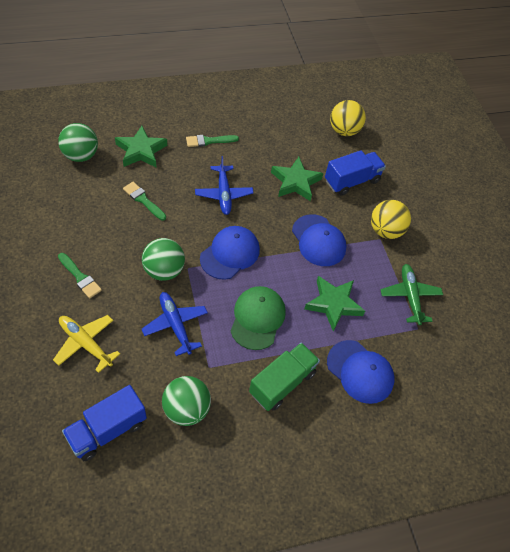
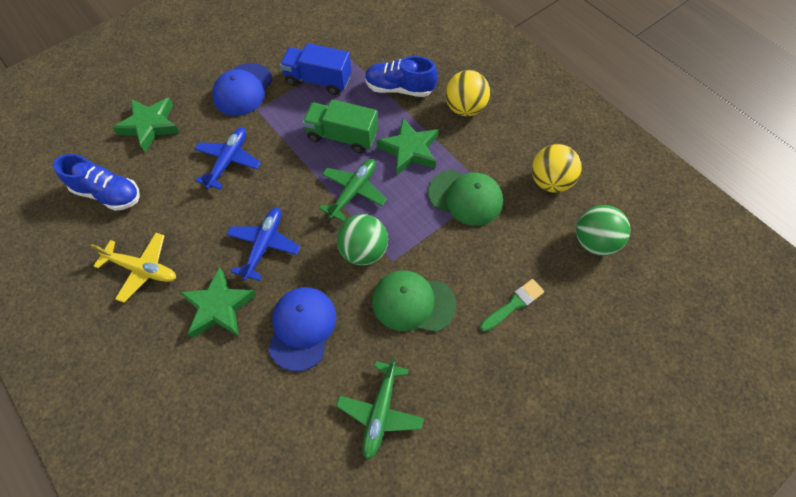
blue cap: 3 -> 2
blue shoe: 0 -> 2
blue truck: 2 -> 1
green ball: 3 -> 2
green brush: 3 -> 1
green cap: 1 -> 2
green plane: 1 -> 2

